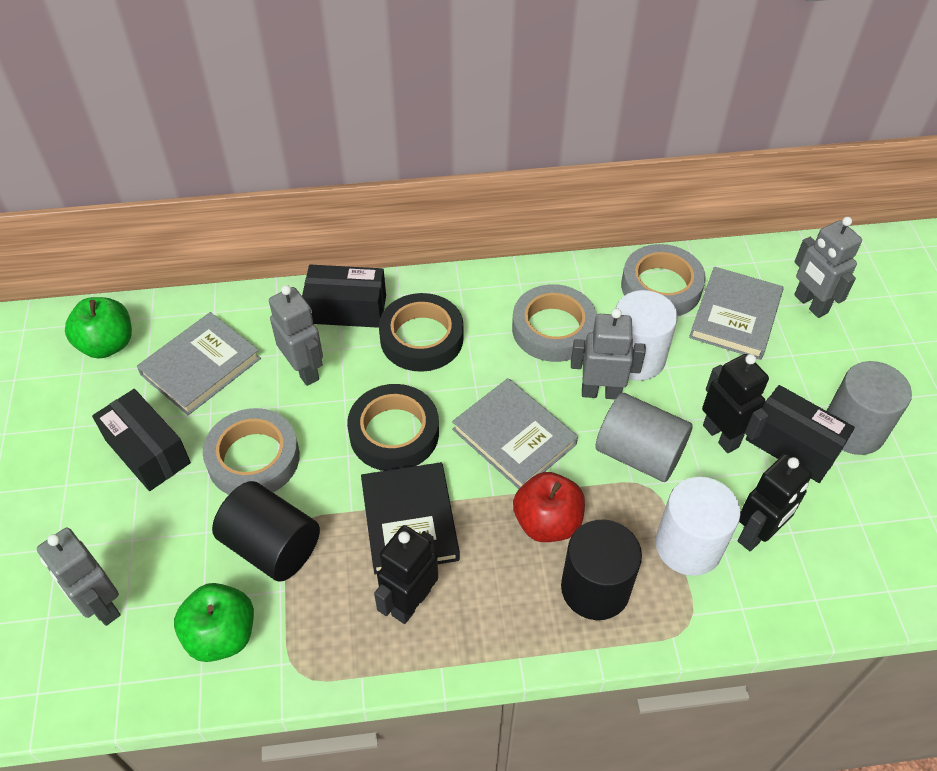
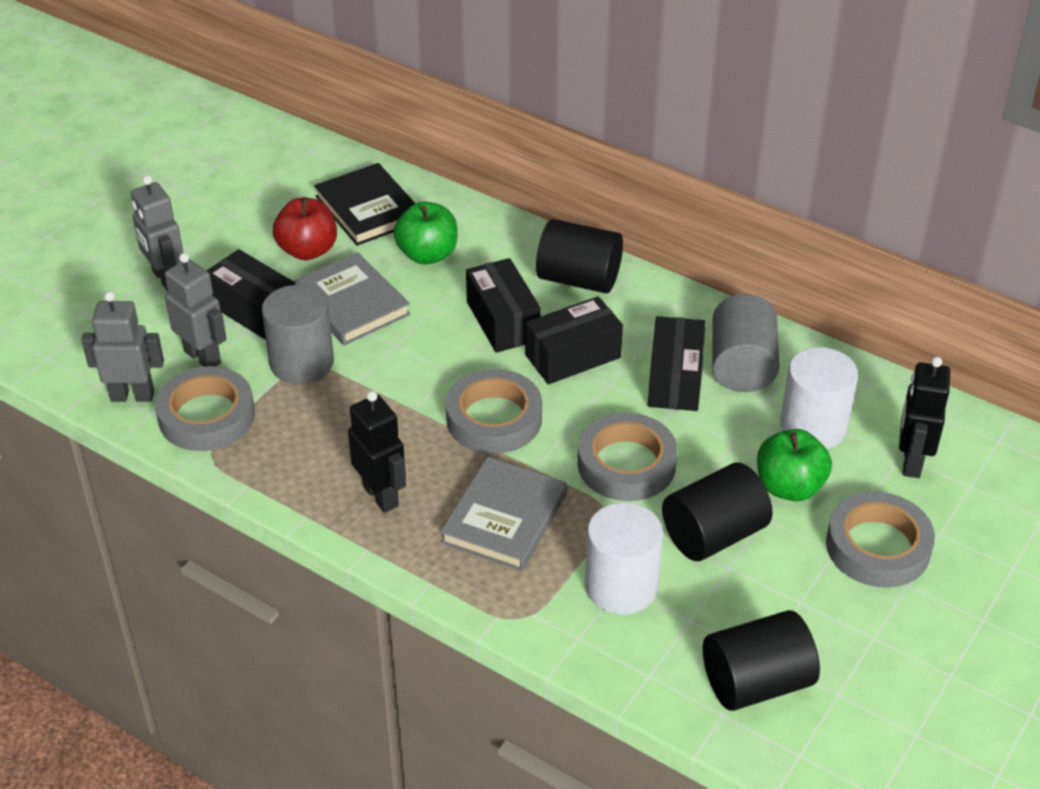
black box: 3 -> 4
black cylinder: 2 -> 3
black robot: 3 -> 2
black tape: 2 -> 0
grey book: 3 -> 2
grey robot: 4 -> 3
grey tape: 3 -> 4

